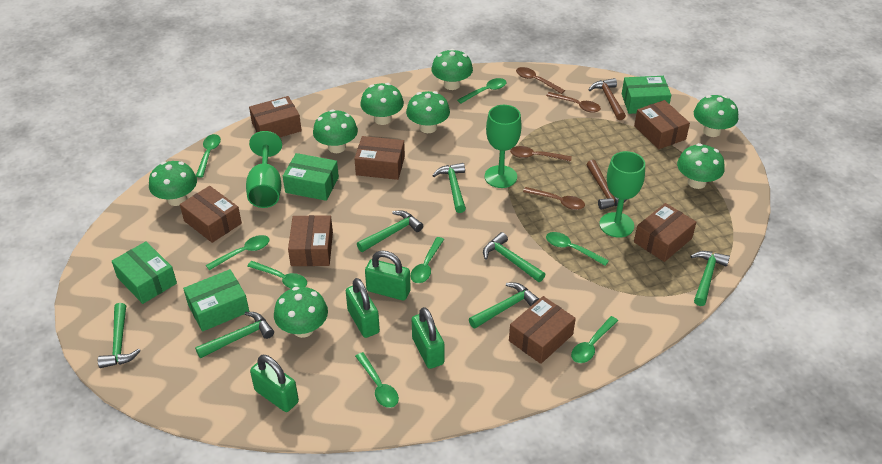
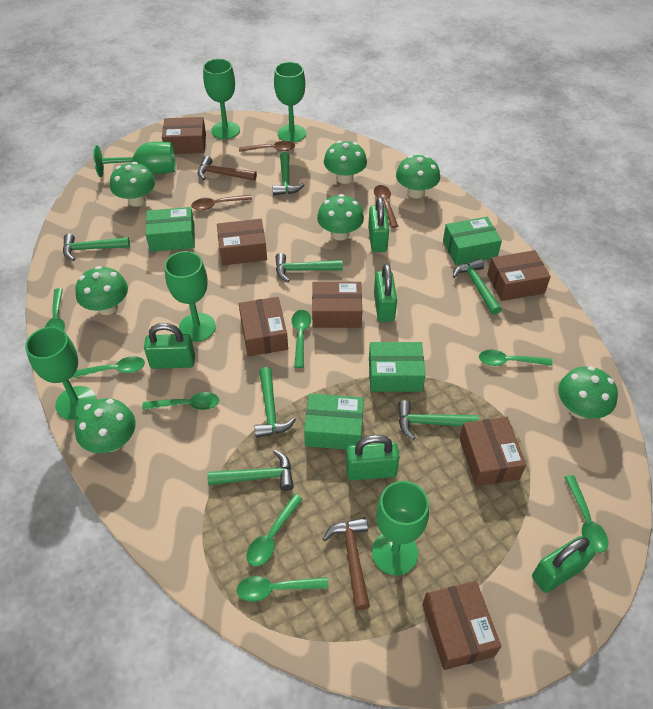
brown spoon: 4 -> 3
green goblet: 3 -> 6
green mushroom: 8 -> 7
green padlock: 4 -> 5

